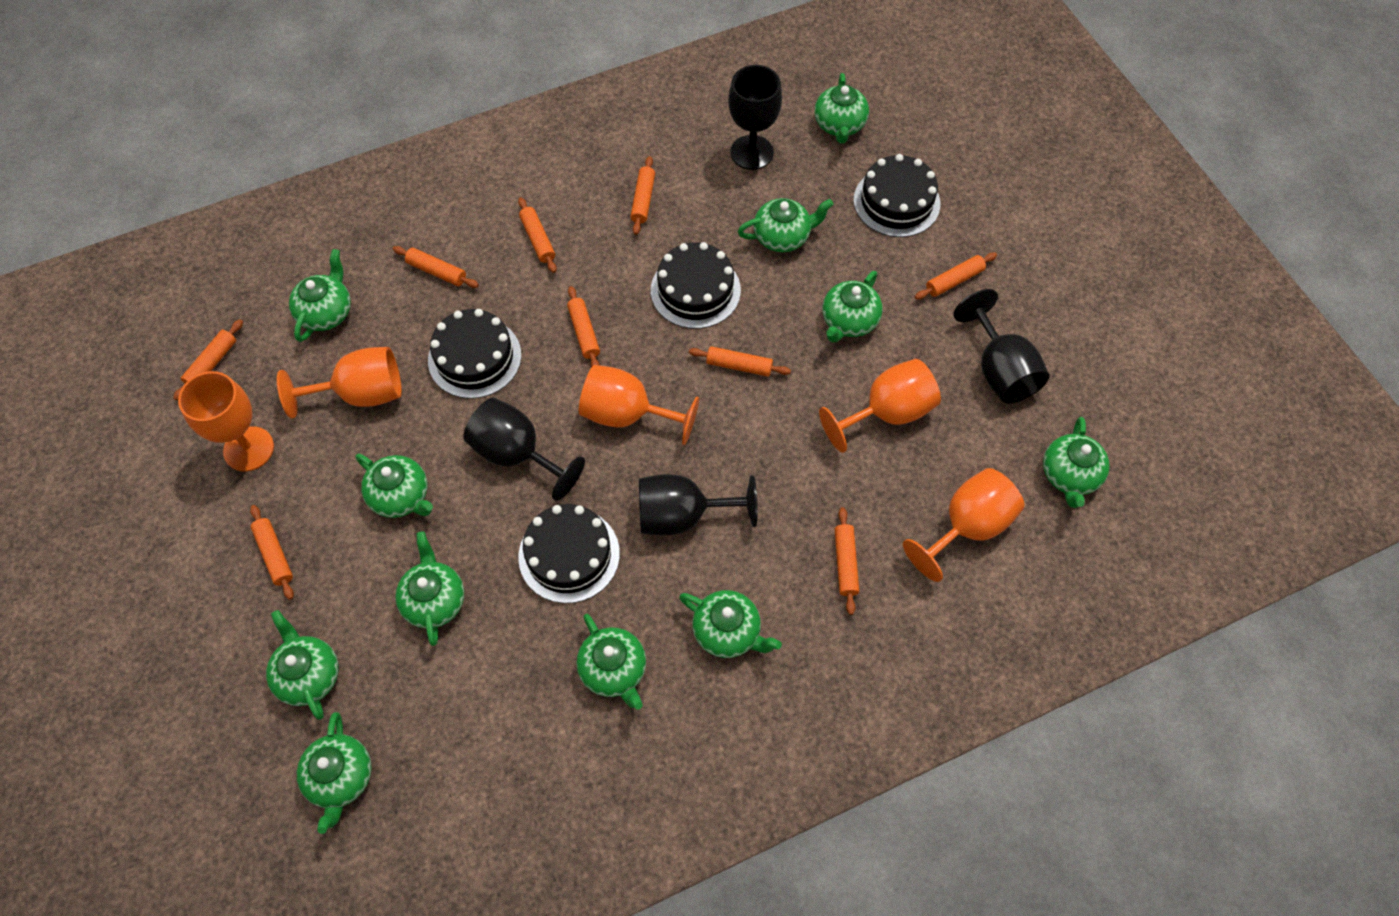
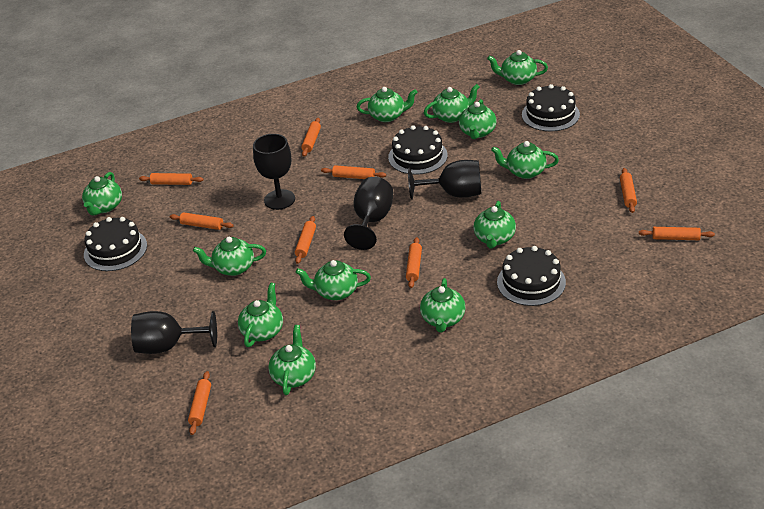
green teapot: 11 -> 12
orange goblet: 5 -> 0

